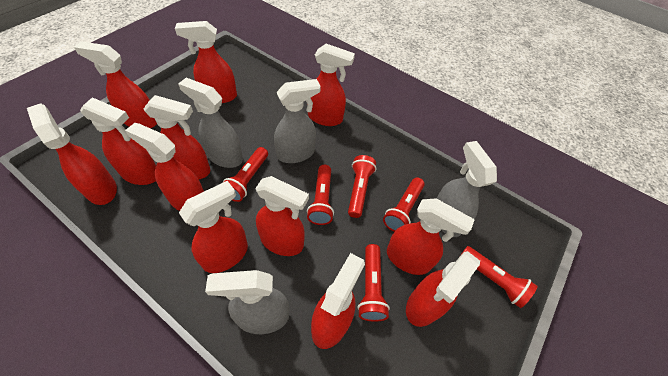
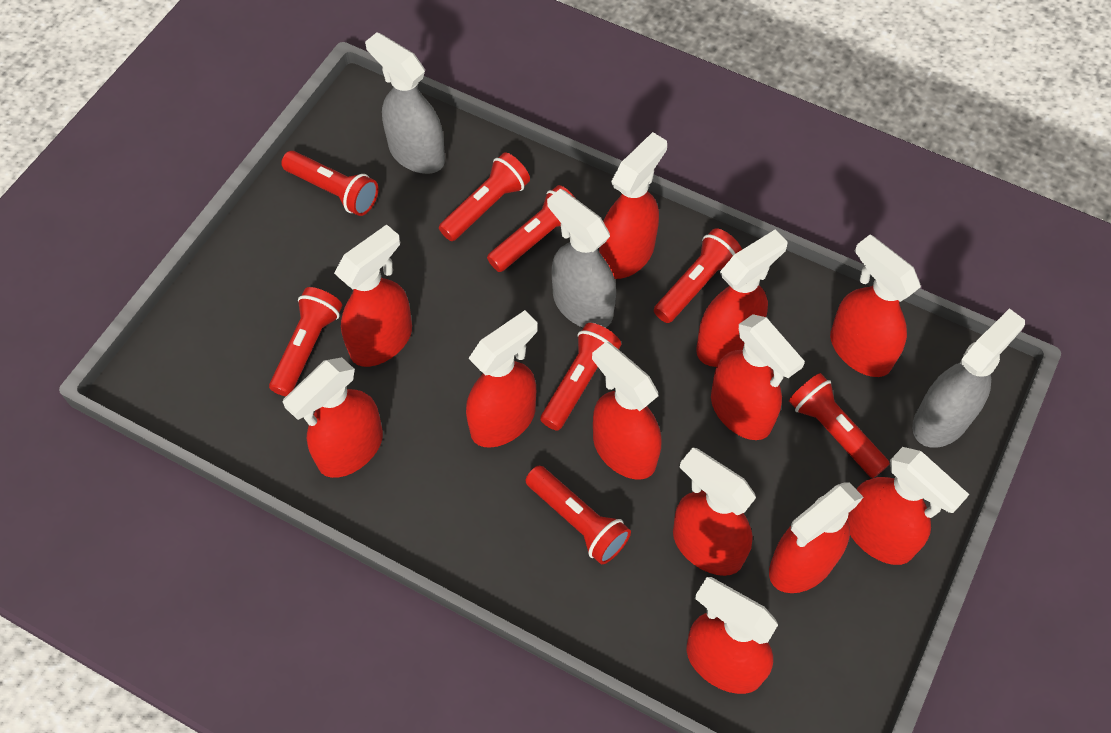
grey spray bottle: 4 -> 3
red flashlight: 6 -> 8

